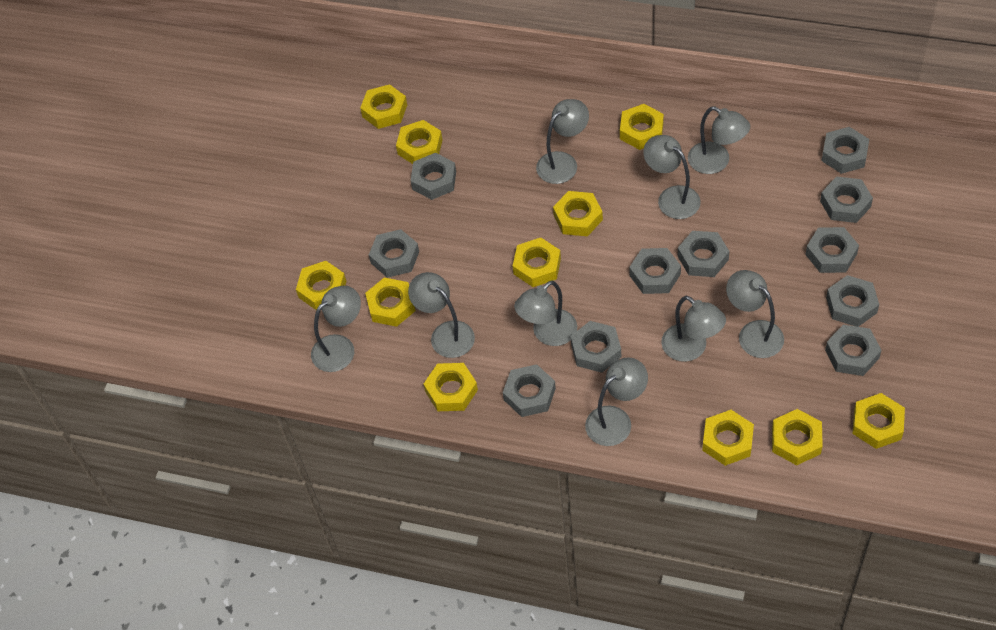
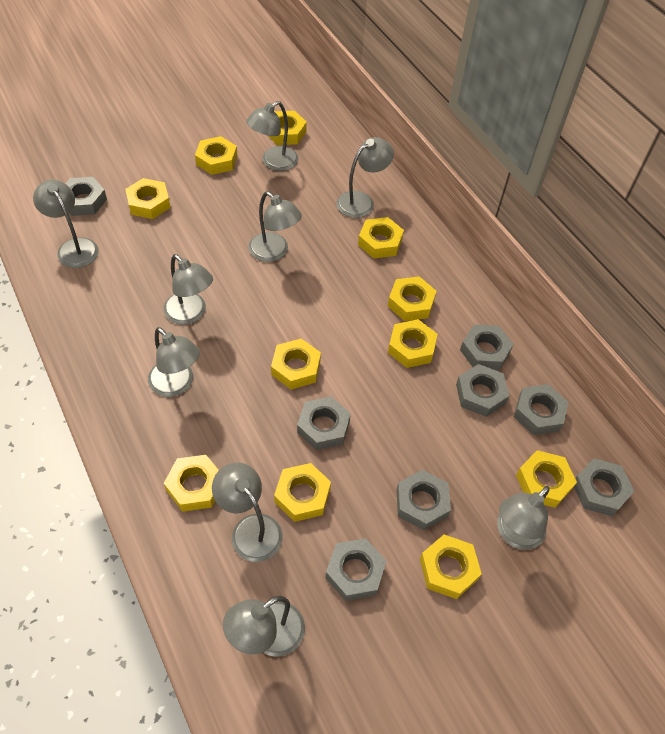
grey nut: 11 -> 8

